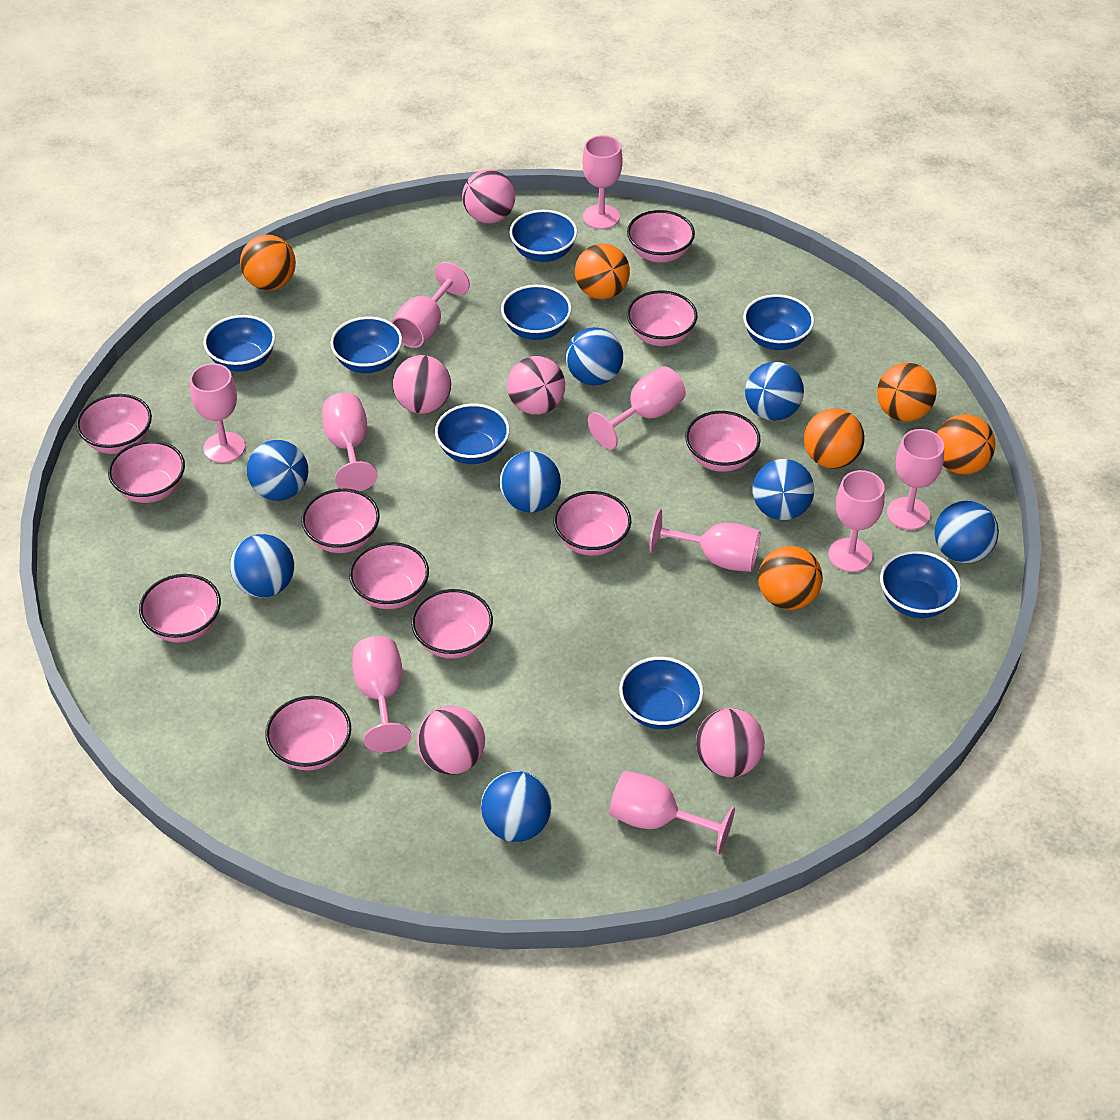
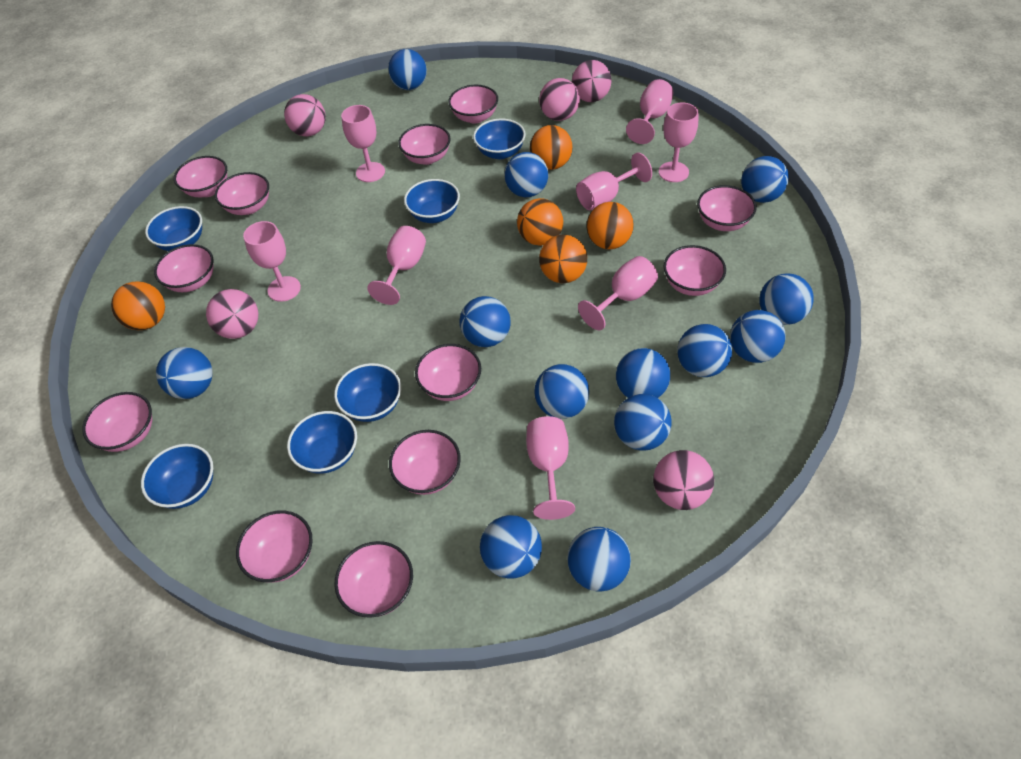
blue ball: 8 -> 13
blue bowl: 8 -> 6
orange ball: 6 -> 5
pink bowl: 11 -> 12
pink goblet: 10 -> 8

